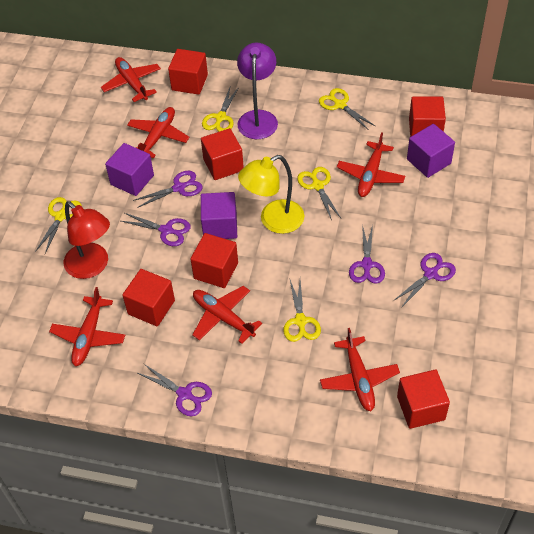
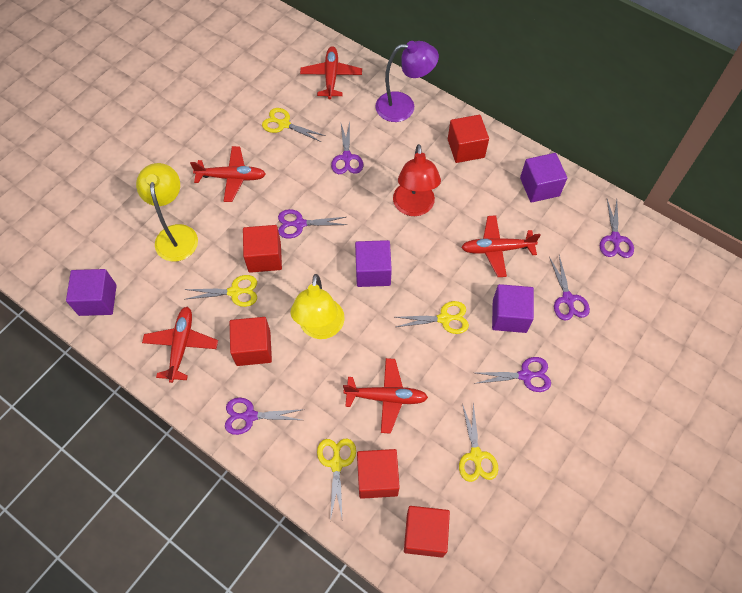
purple cube: 3 -> 4
purple scissors: 5 -> 6
red cube: 6 -> 5
red plane: 6 -> 5
yellow lamp: 1 -> 2

